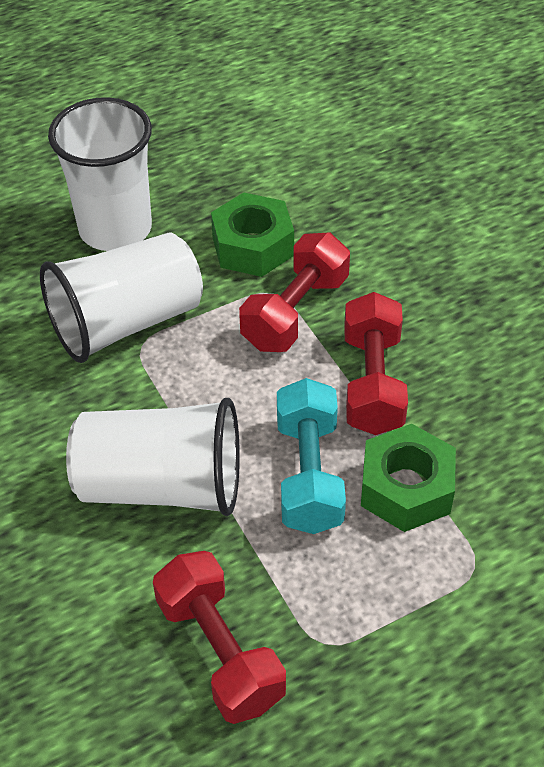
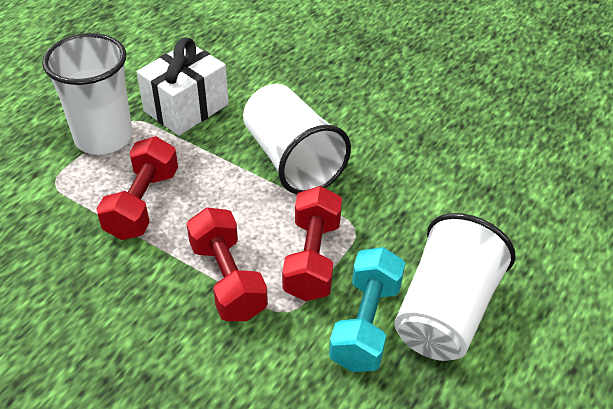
green nut: 2 -> 0
white gift: 0 -> 1

